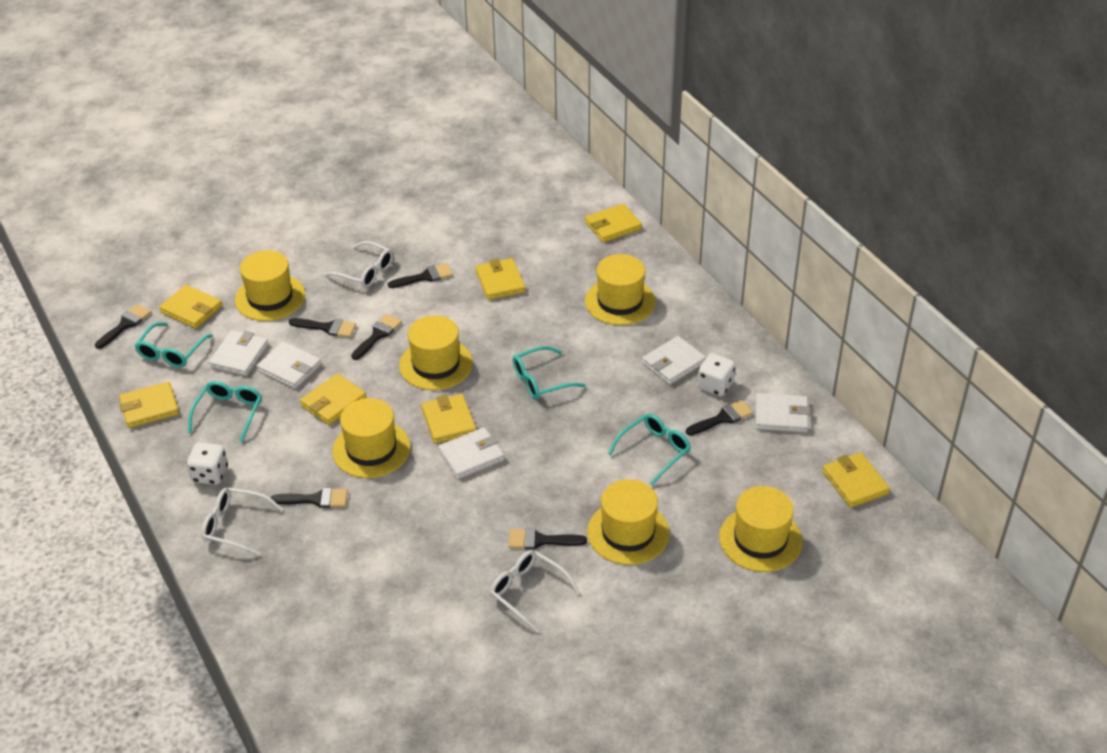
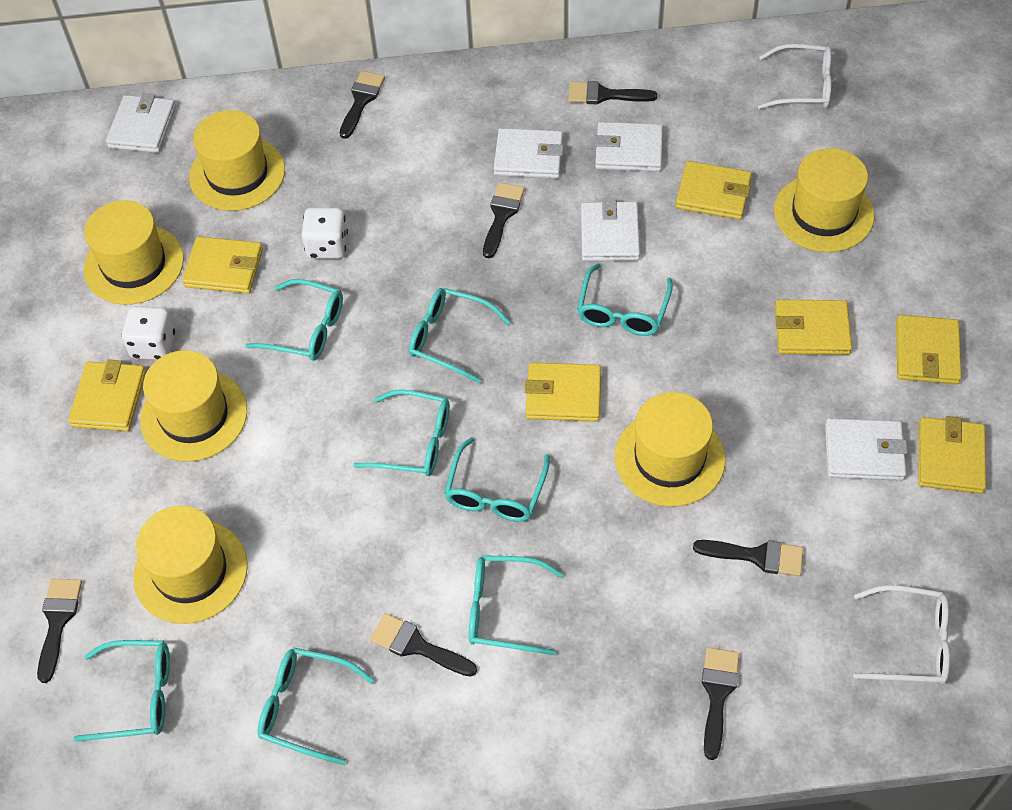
turquoise glasses: 4 -> 8
white glasses: 3 -> 2

